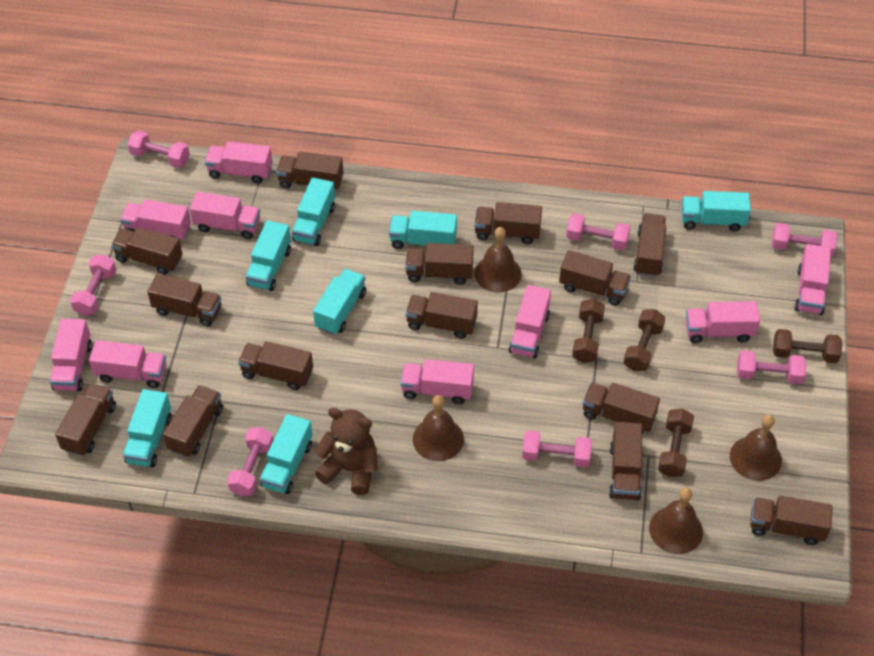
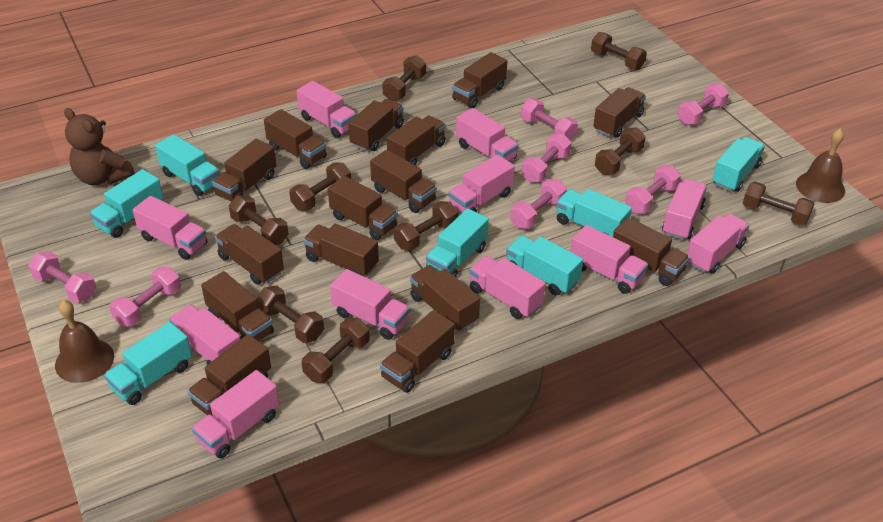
brown bell: 4 -> 2
brown dumbbell: 4 -> 9
brown truck: 14 -> 15
pink truck: 9 -> 11

